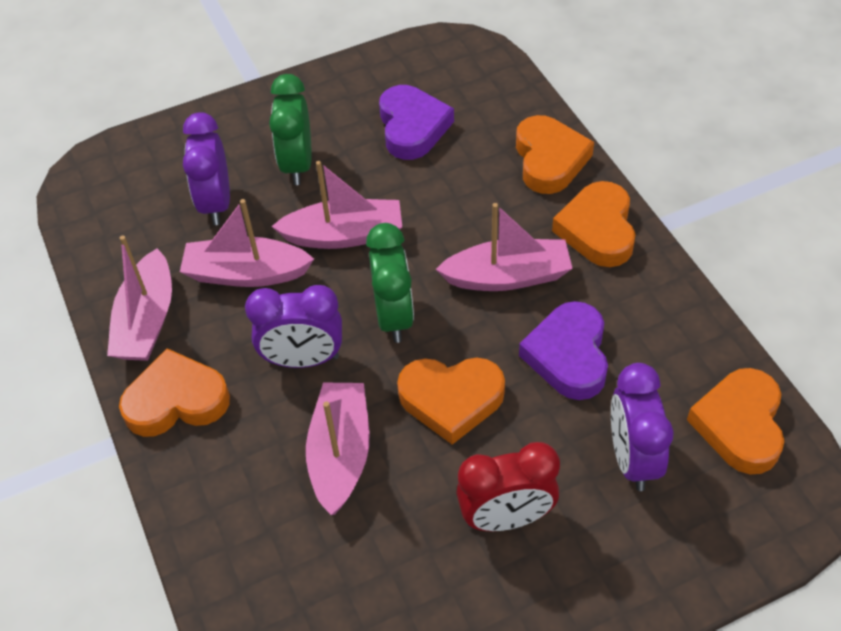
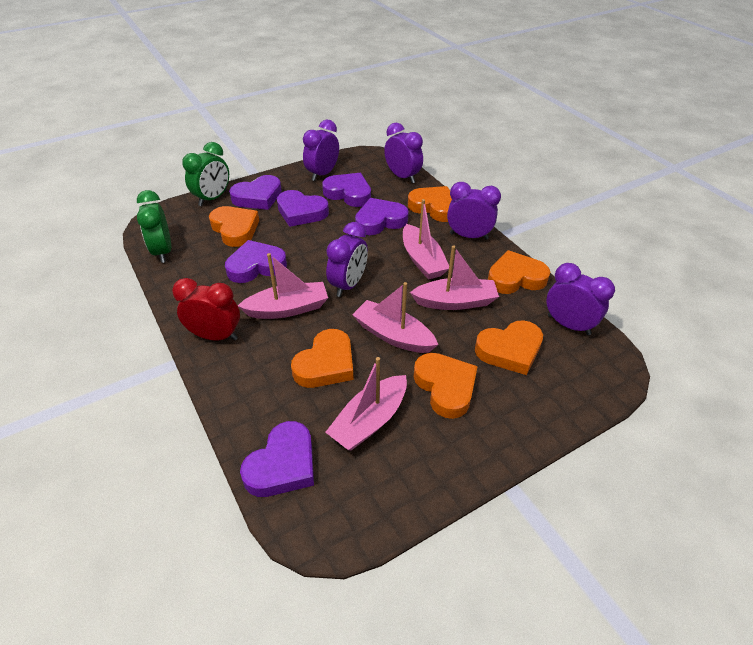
orange heart: 5 -> 6
purple clock: 3 -> 5
purple heart: 2 -> 6

